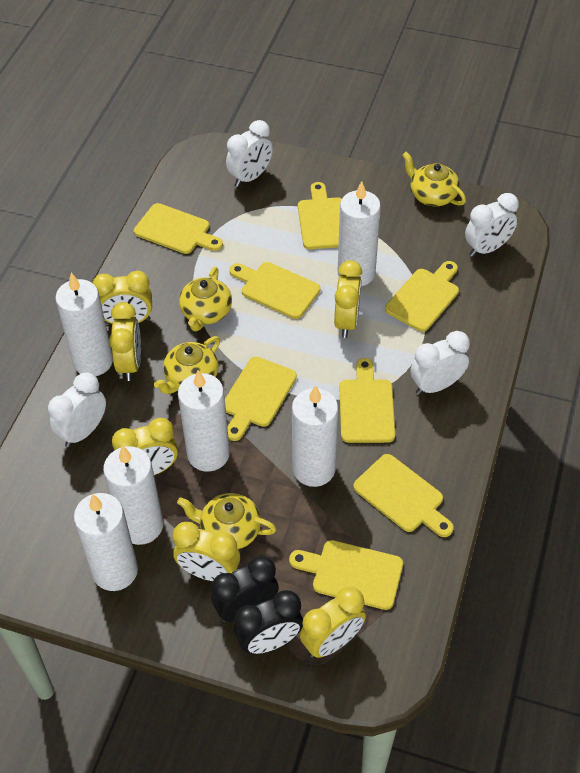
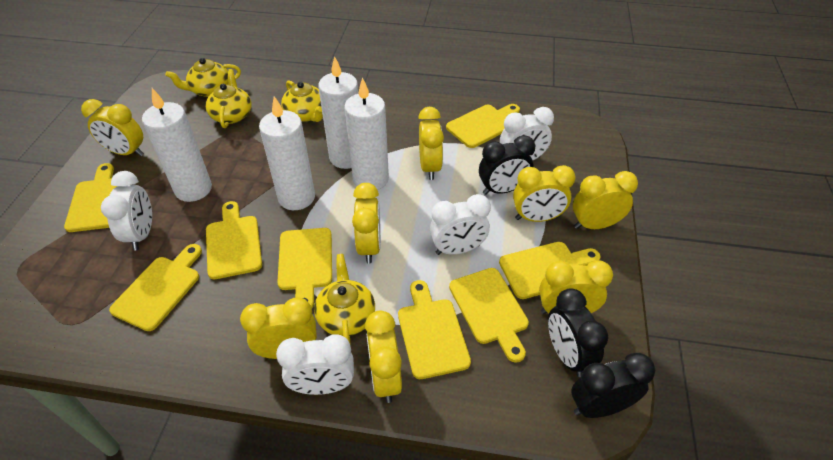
black clock: 2 -> 3
white candle: 6 -> 4
yellow clock: 6 -> 8

